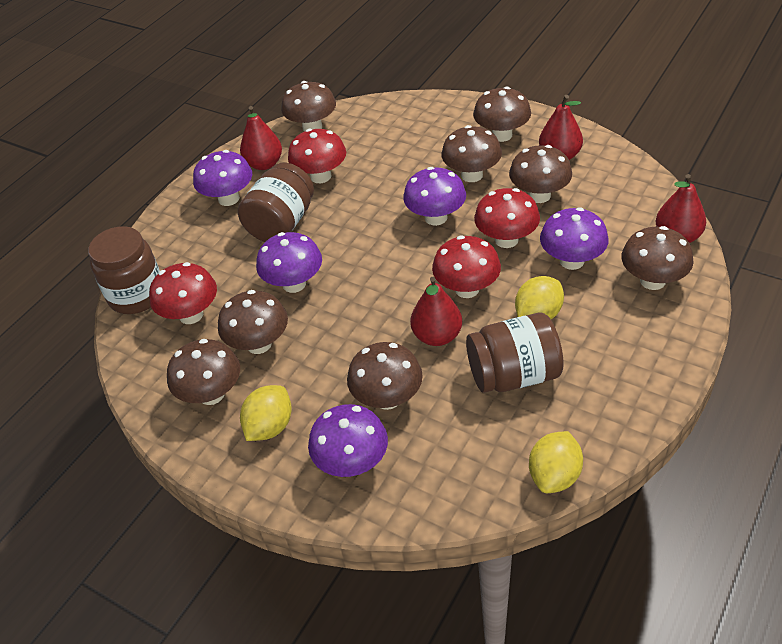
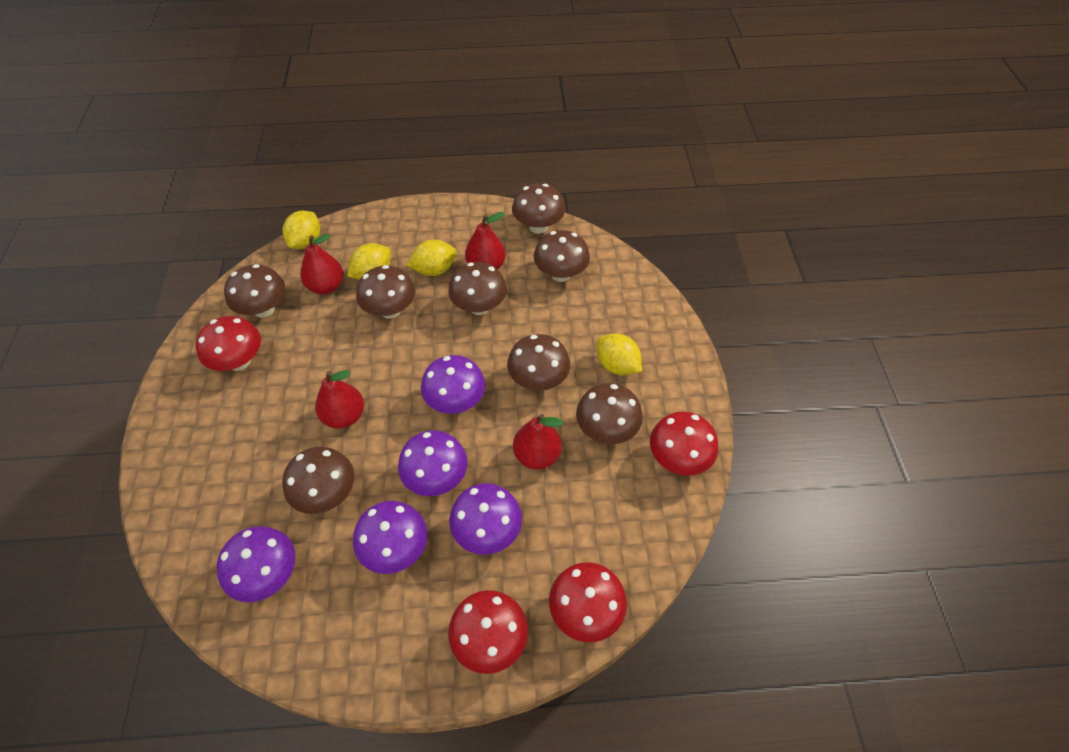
brown jar: 3 -> 0
yellow lemon: 3 -> 4

